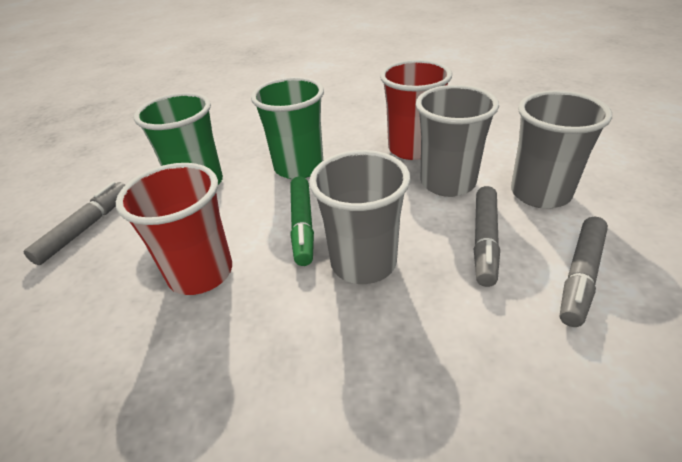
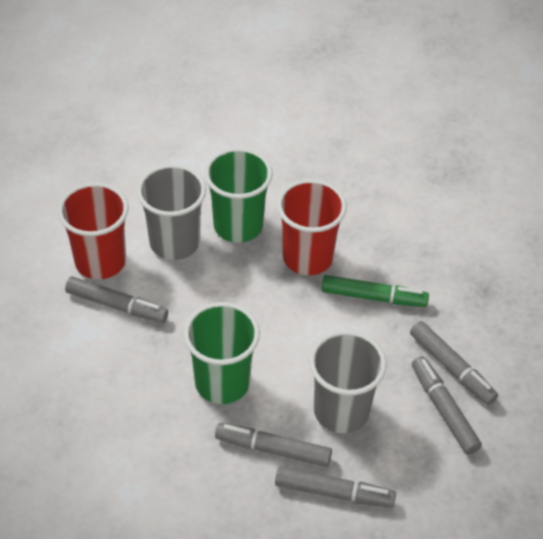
grey cup: 3 -> 2
grey marker: 3 -> 5

